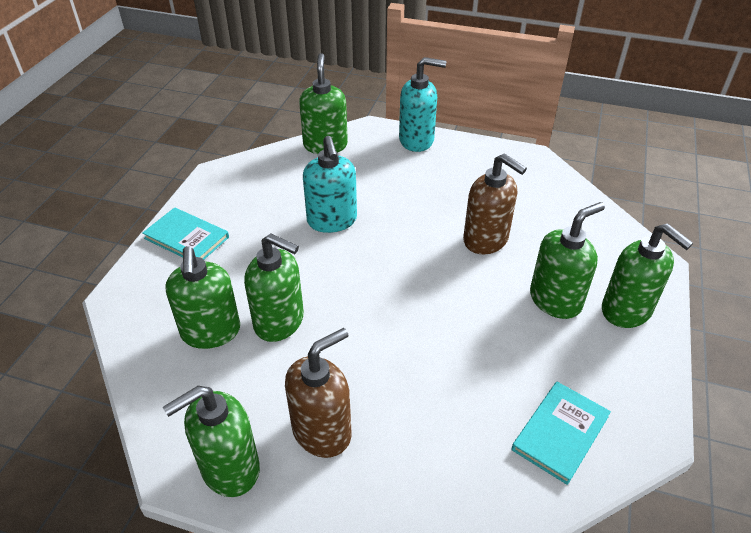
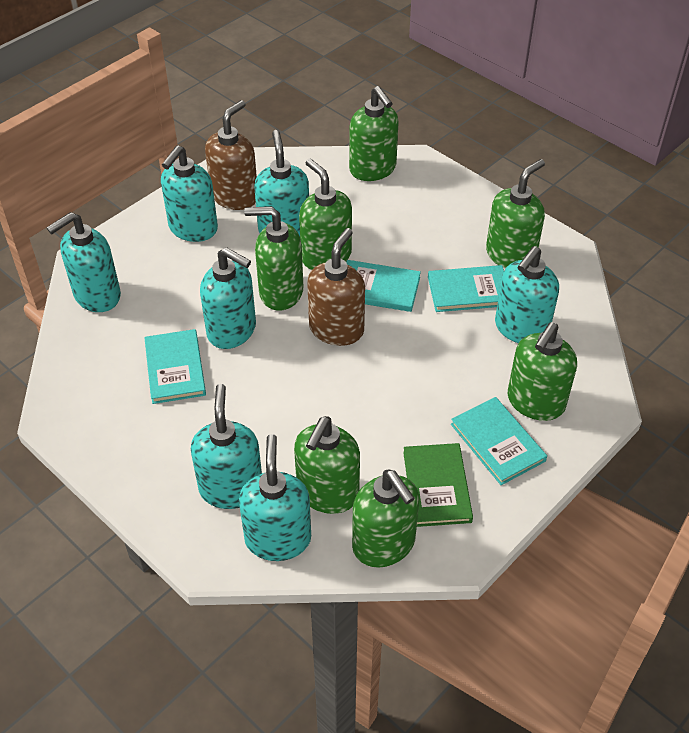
green book: 0 -> 1
green soap dispenser: 6 -> 7
turquoise book: 2 -> 4
turquoise soap dispenser: 2 -> 7

